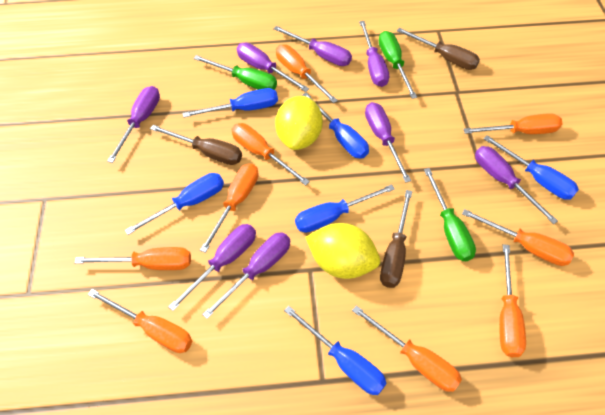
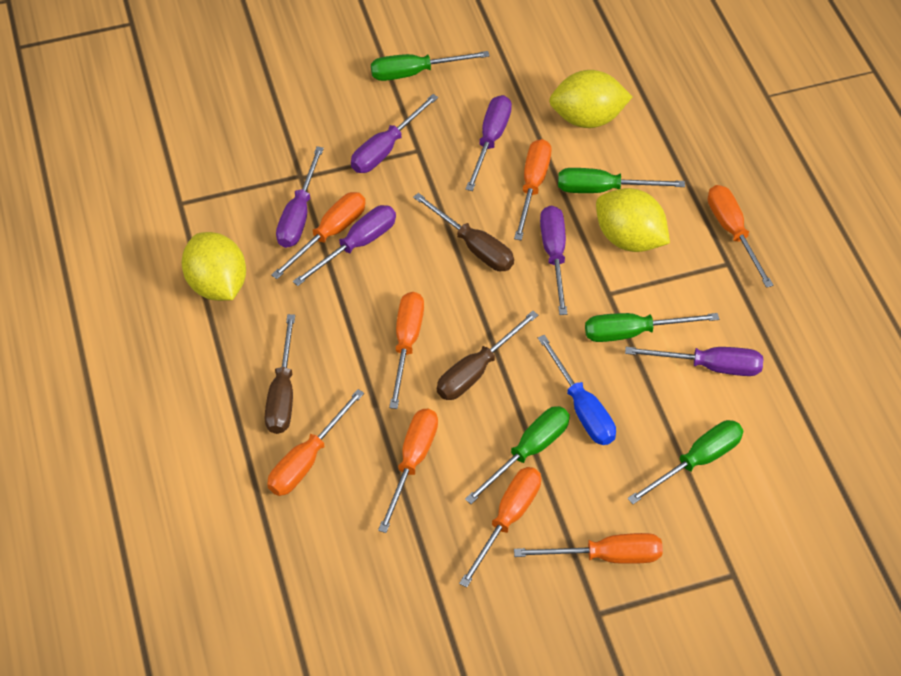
blue screwdriver: 6 -> 1
green screwdriver: 3 -> 5
orange screwdriver: 9 -> 8
purple screwdriver: 8 -> 6
yellow lemon: 2 -> 3

